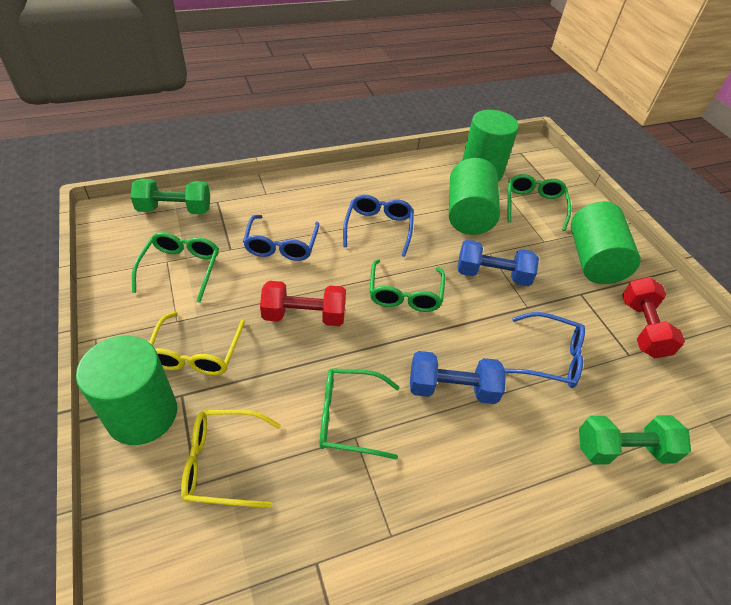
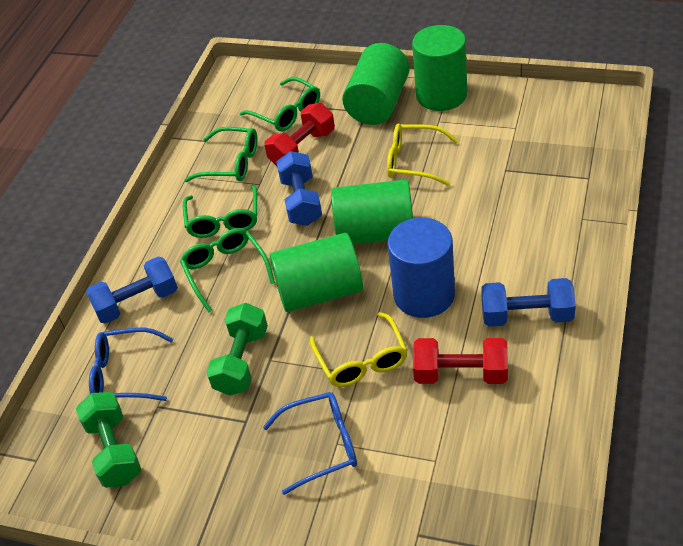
blue cylinder: 0 -> 1
blue dumbbell: 2 -> 3
blue glasses: 3 -> 2

